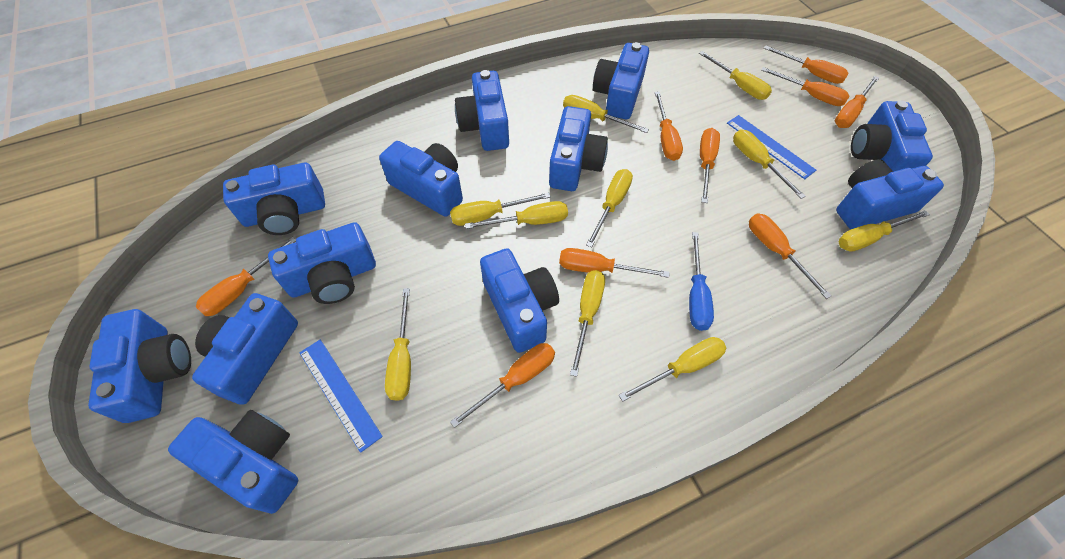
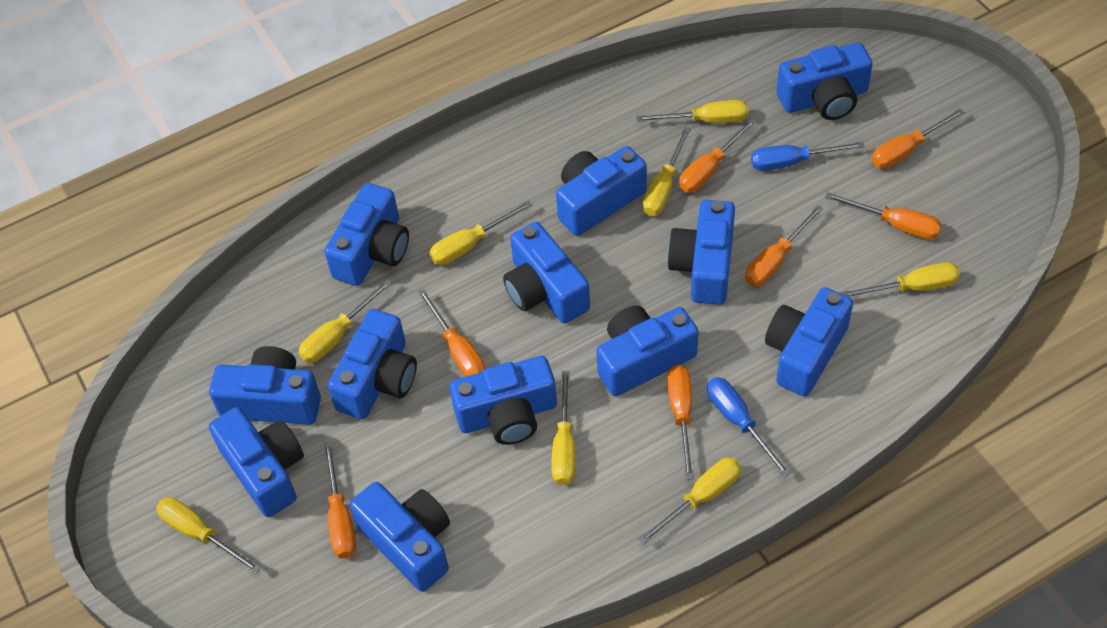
blue ruler: 2 -> 0
blue screwdriver: 1 -> 2
orange screwdriver: 9 -> 7
yellow screwdriver: 10 -> 8

